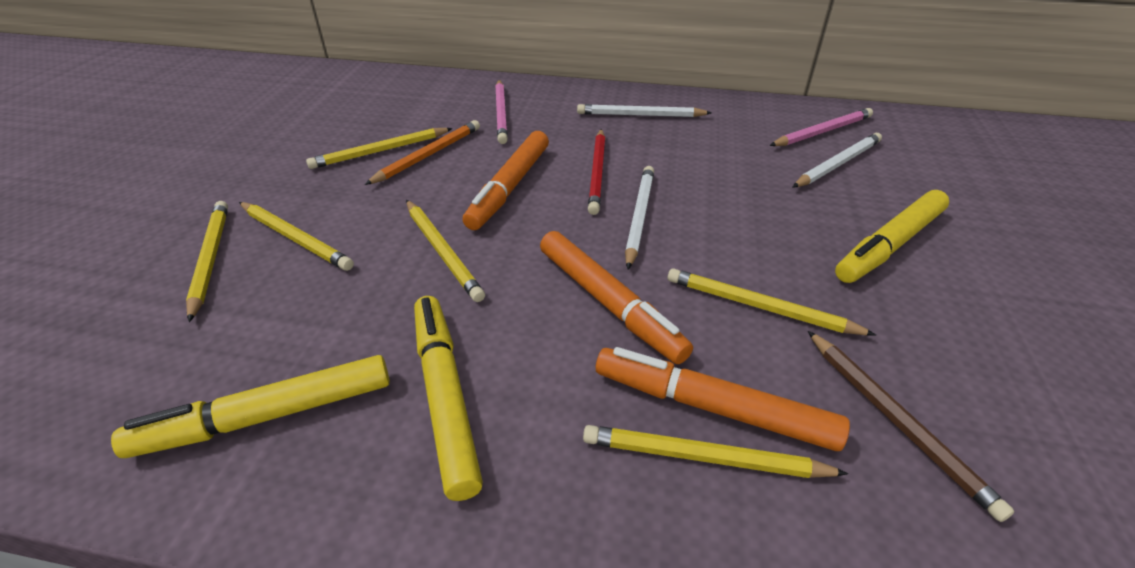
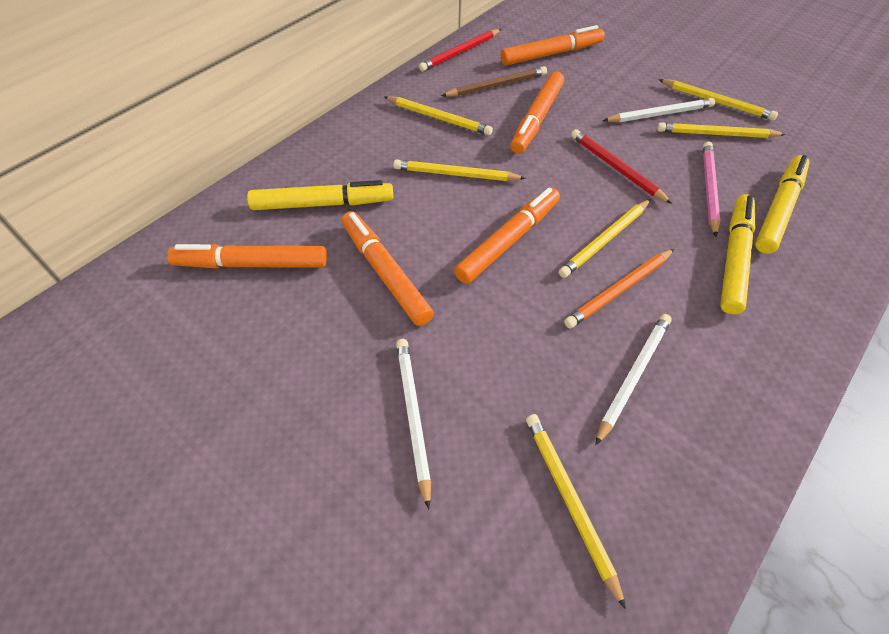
orange marker: 3 -> 5
pink pencil: 2 -> 1
red pencil: 1 -> 2

